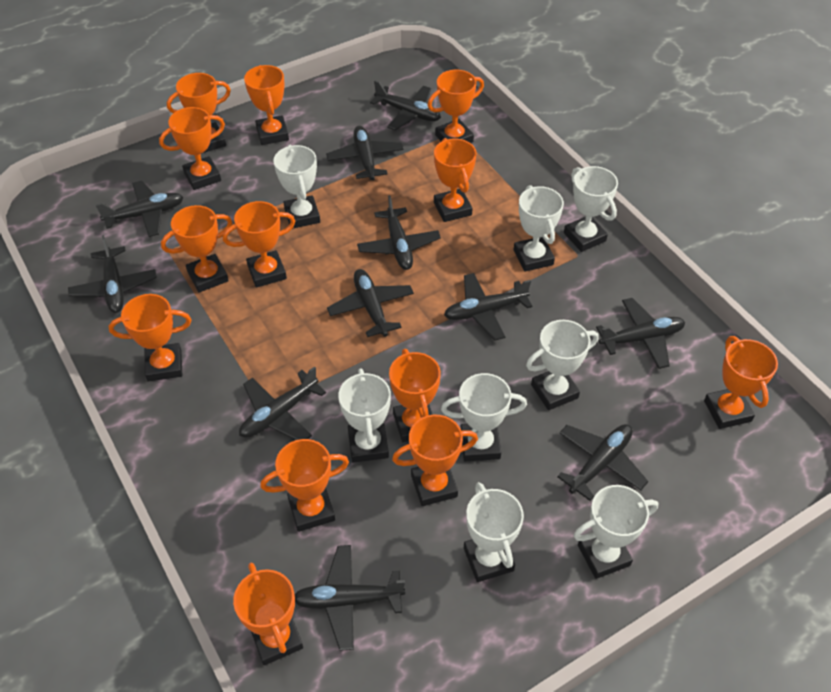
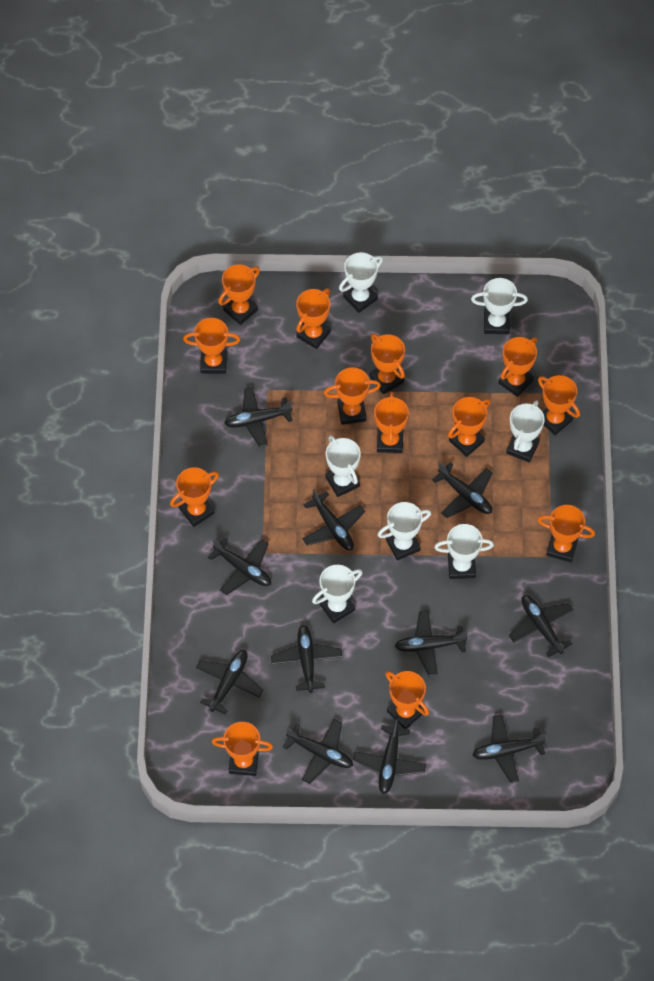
white trophy: 8 -> 7

